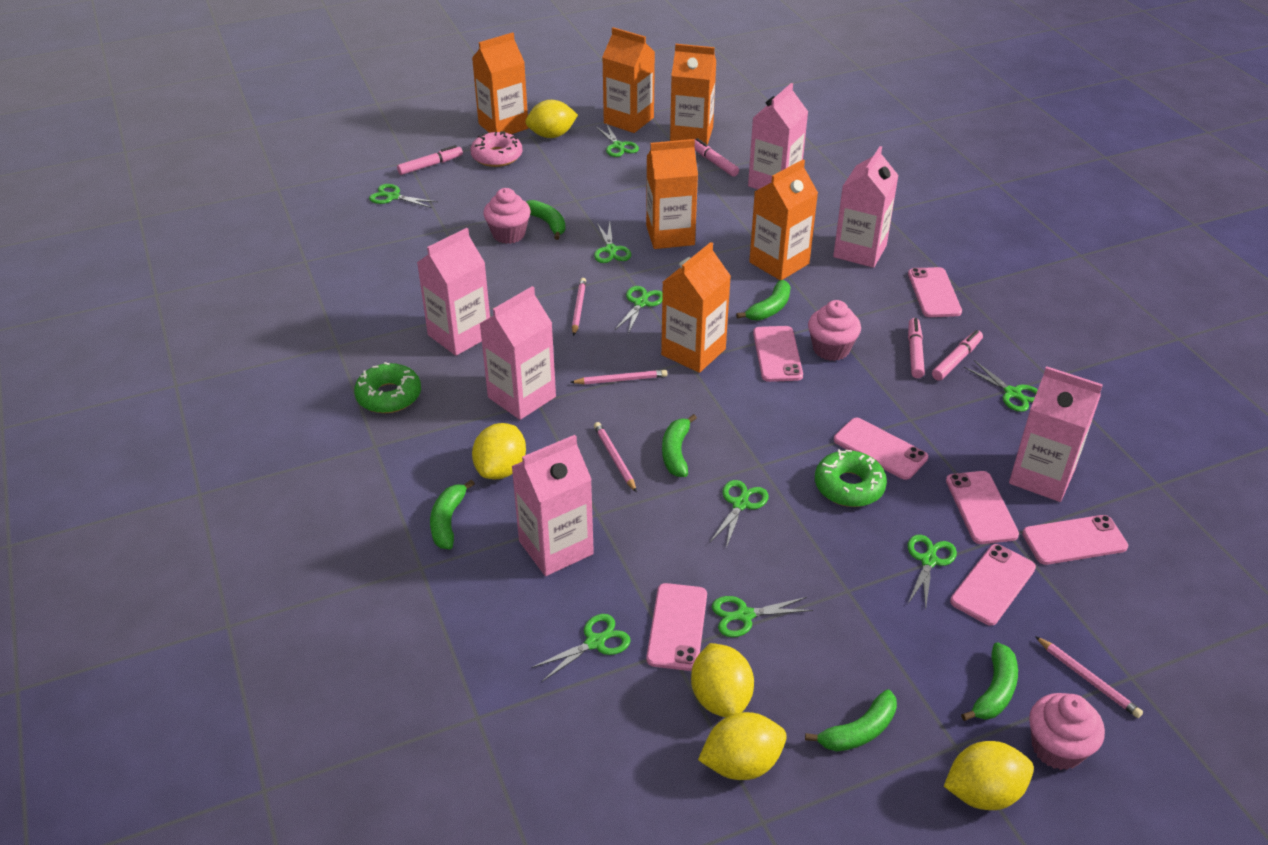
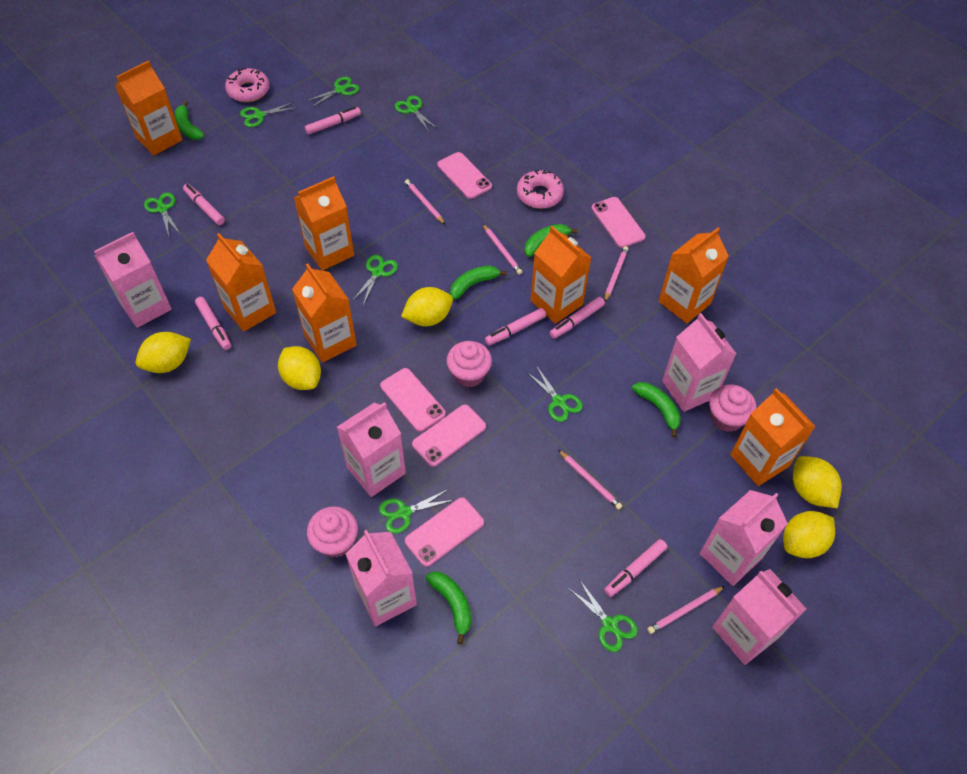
green banana: 6 -> 5
green donut: 2 -> 0
green scissors: 9 -> 8
orange carton: 6 -> 7
pink donut: 1 -> 2
pink marker: 4 -> 6
pink pencil: 4 -> 5
pink phone: 7 -> 5

